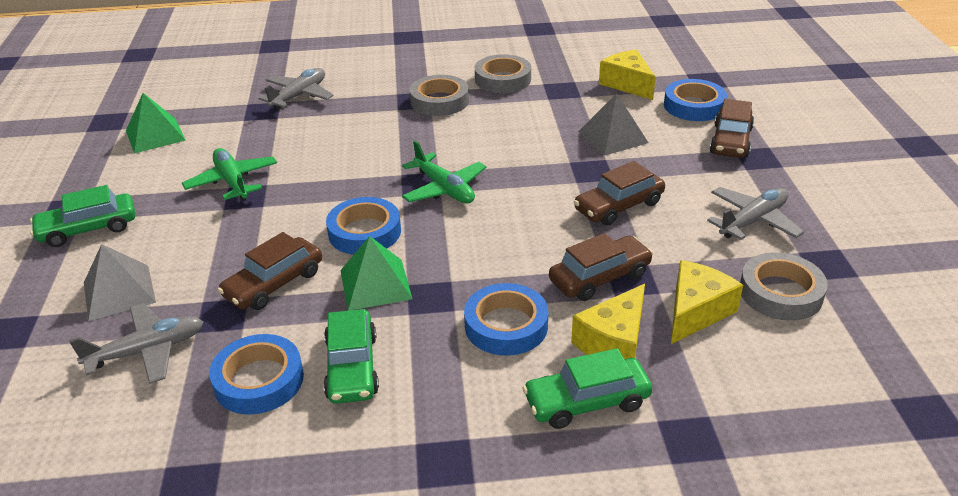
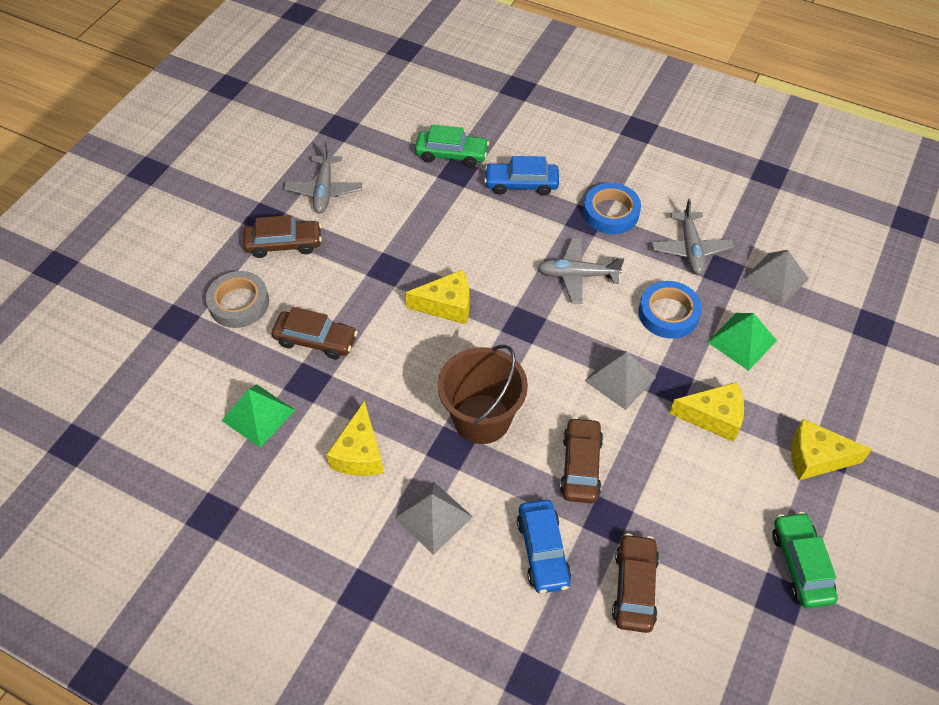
blue car: 0 -> 2
blue tape: 4 -> 2
brown bucket: 0 -> 1
green car: 3 -> 2
green plane: 2 -> 0
grey pyramid: 2 -> 3
grey tape: 3 -> 1
yellow cheese: 3 -> 4

